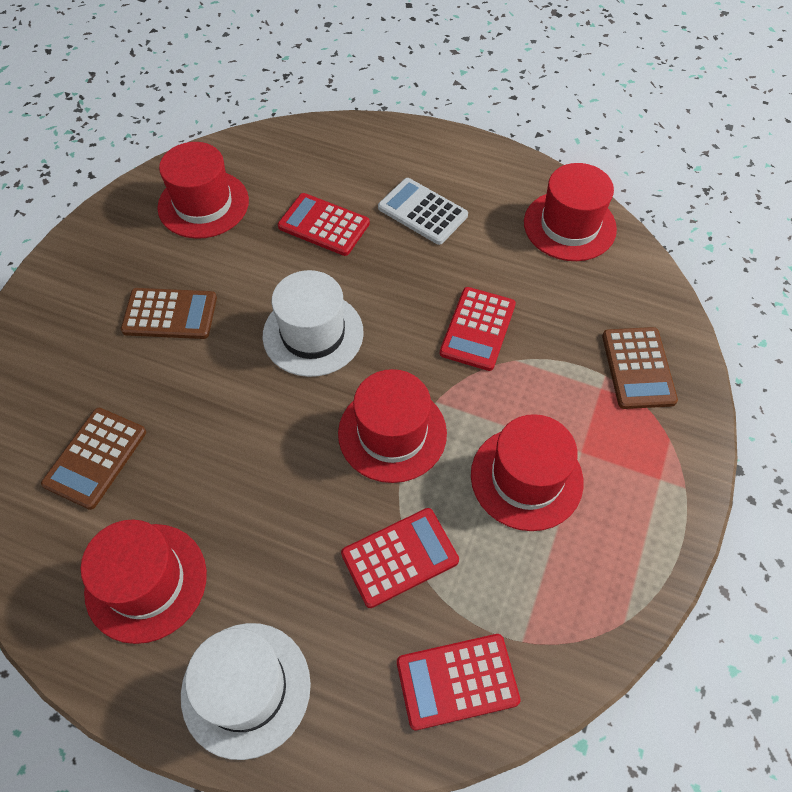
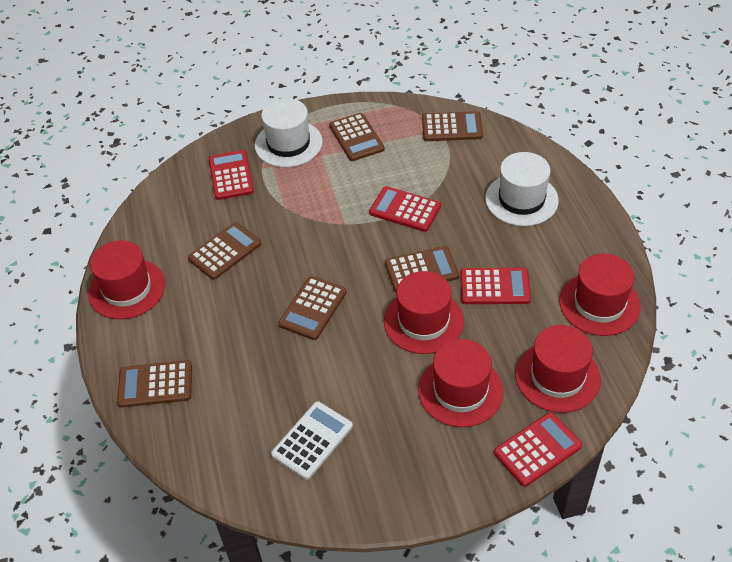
brown calculator: 3 -> 6

